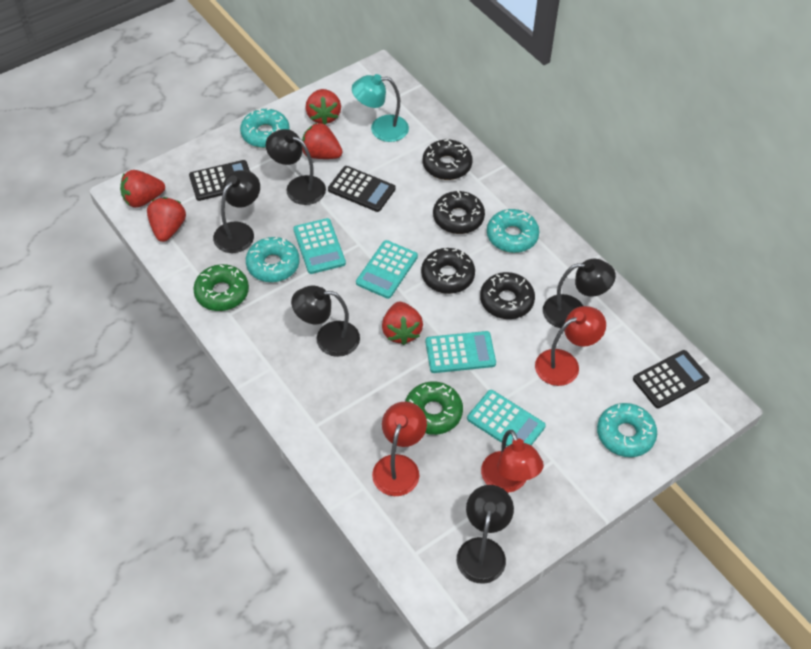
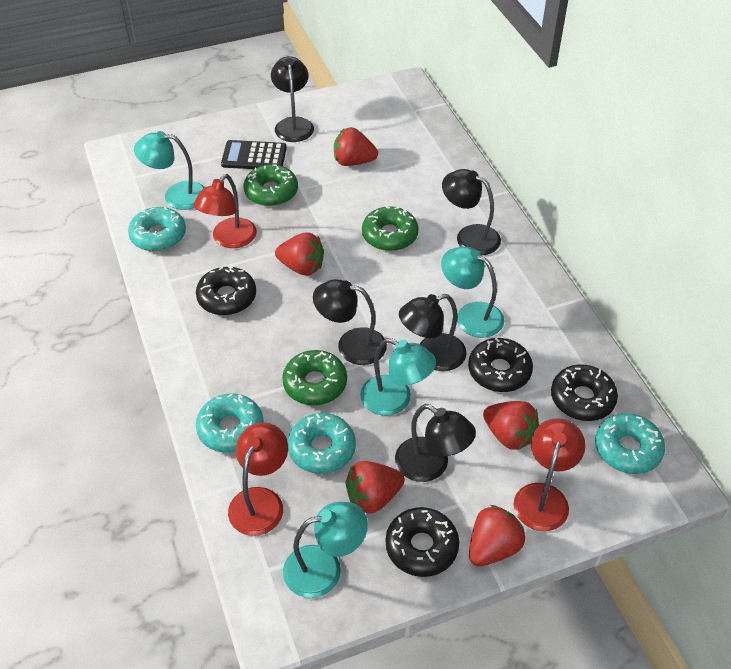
black calculator: 3 -> 1
green donut: 2 -> 3
turquoise calculator: 4 -> 0
turquoise lamp: 1 -> 4

